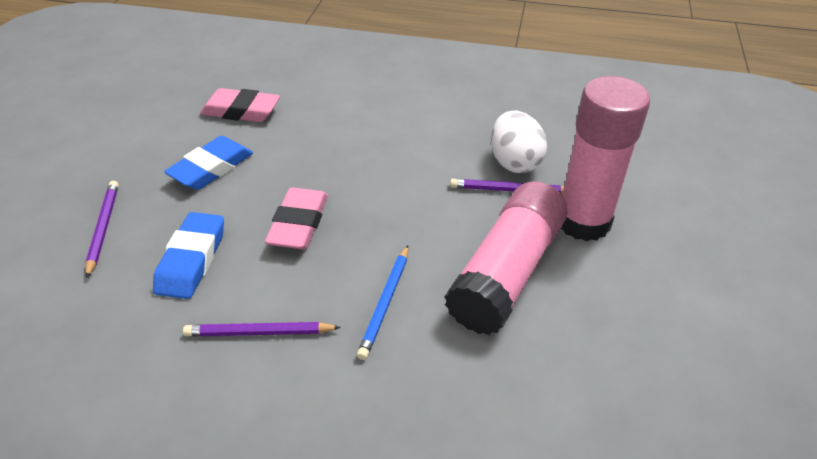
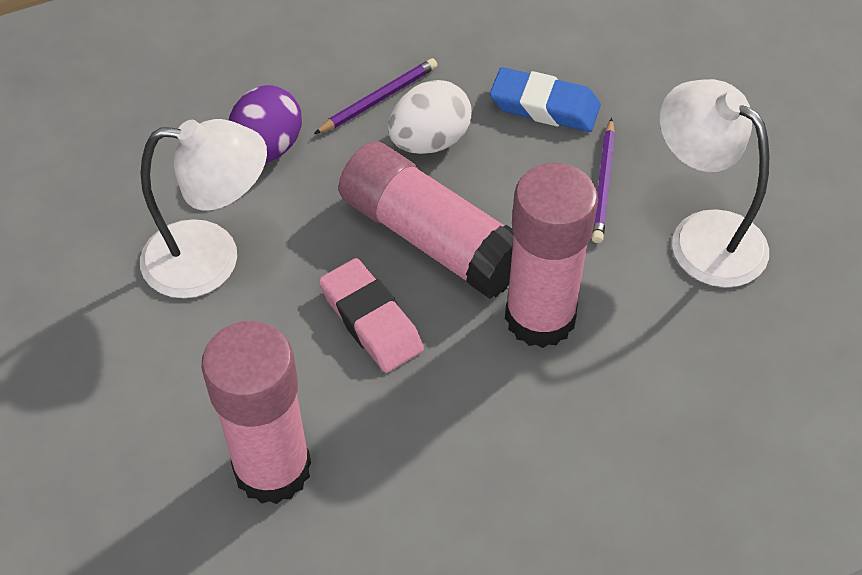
blue eraser: 2 -> 1
blue pencil: 1 -> 0
pink eraser: 2 -> 1
pink glue stick: 2 -> 3
purple egg: 0 -> 1
purple pencil: 3 -> 2
white lamp: 0 -> 2

